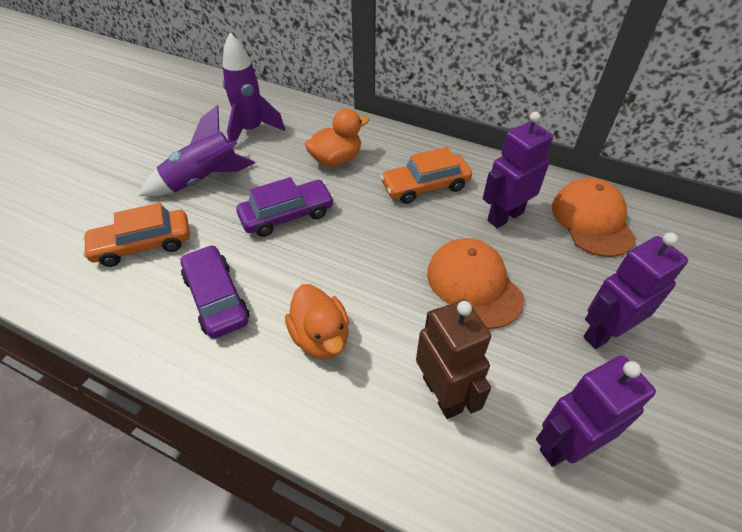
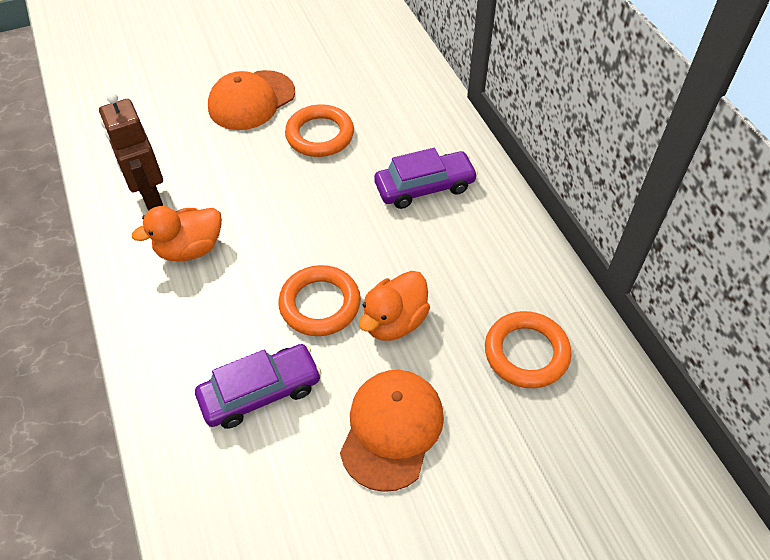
orange car: 2 -> 0
orange ring: 0 -> 3
purple robot: 3 -> 0
purple rocket: 2 -> 0

